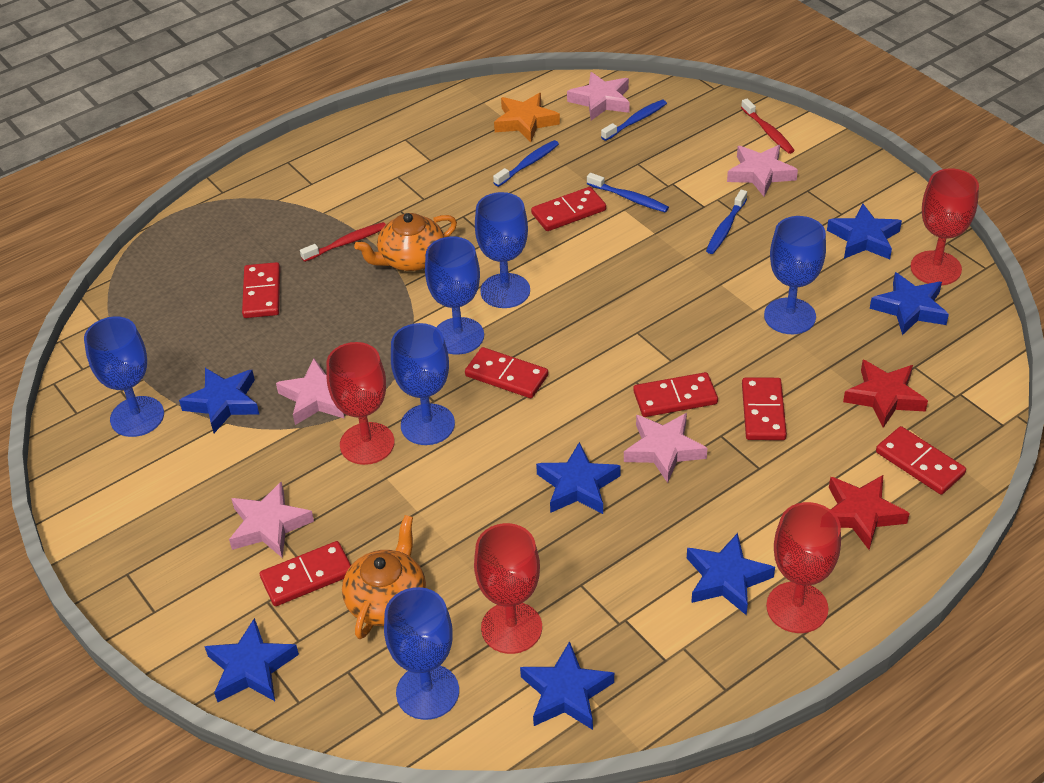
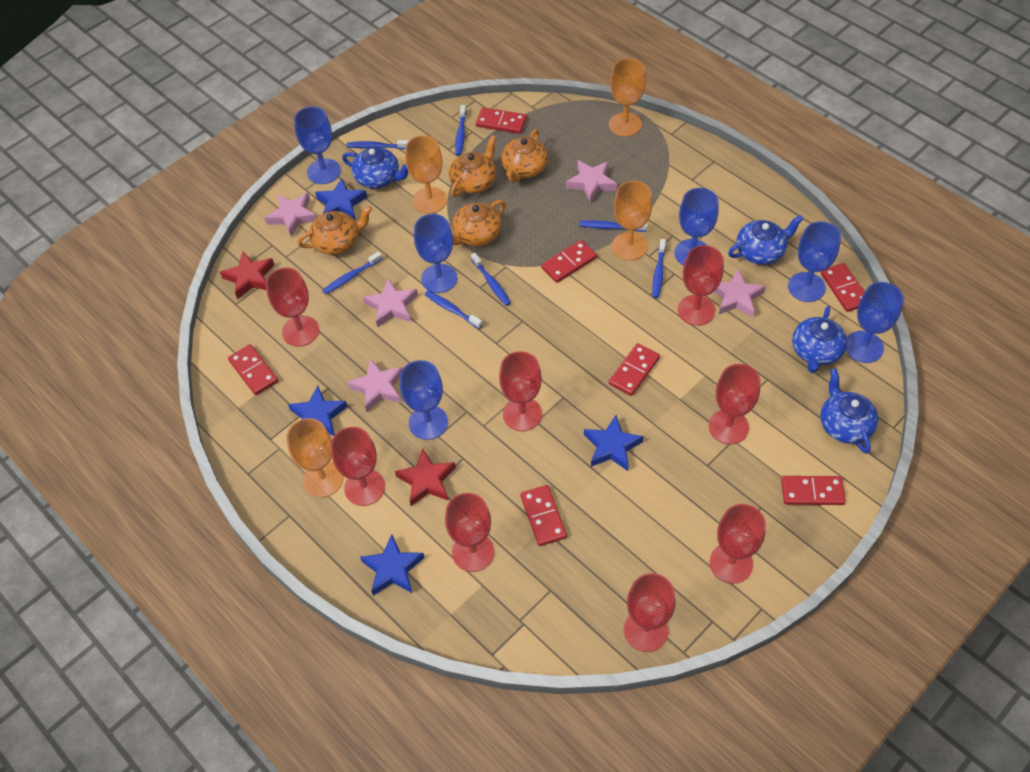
blue star: 7 -> 4
blue teapot: 0 -> 4
blue toothbrush: 4 -> 7
orange goblet: 0 -> 4
orange star: 1 -> 0
orange teapot: 2 -> 4
red goblet: 4 -> 8
red toothbrush: 2 -> 0

